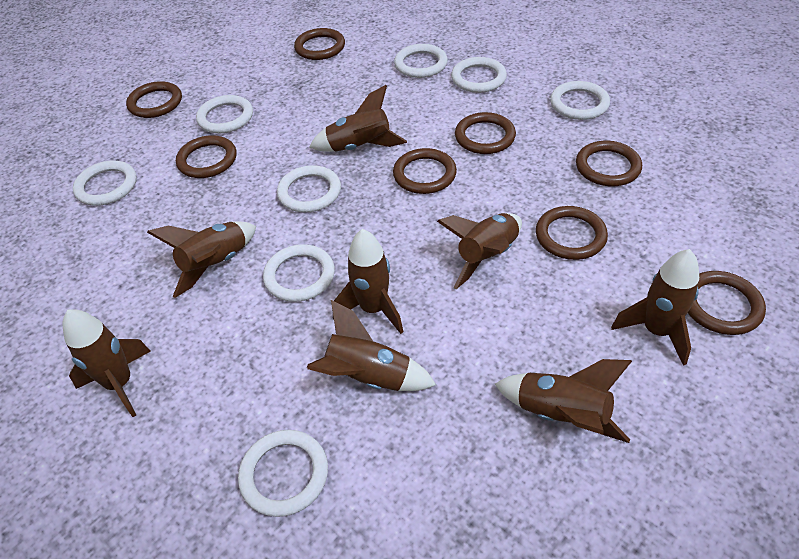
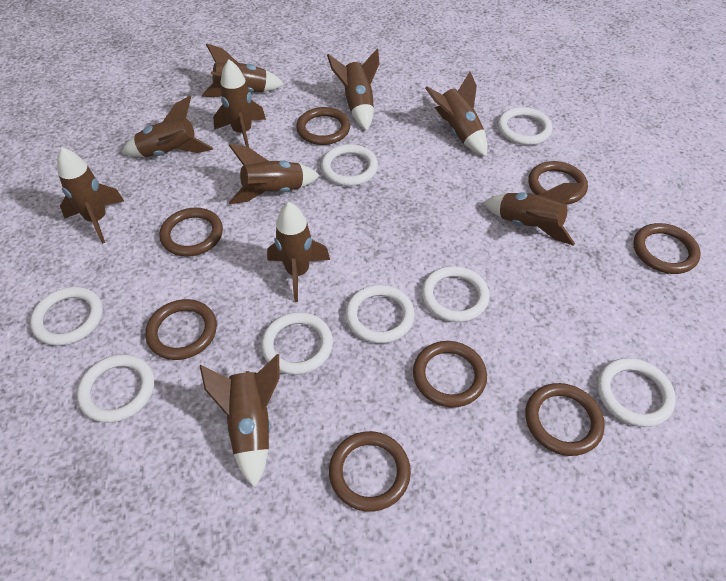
brown rocket: 8 -> 10

